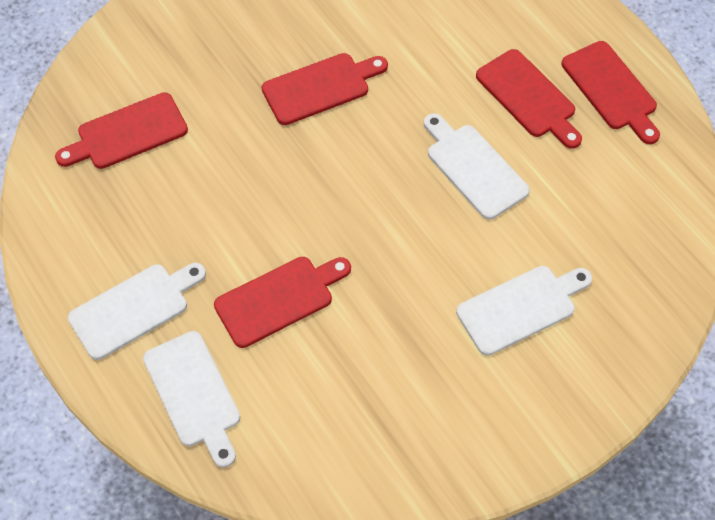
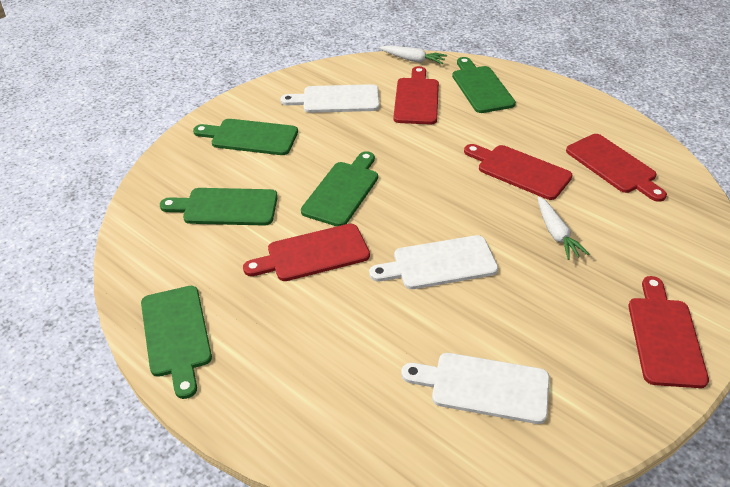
green cutting board: 0 -> 5
white carrot: 0 -> 2
white cutting board: 4 -> 3

